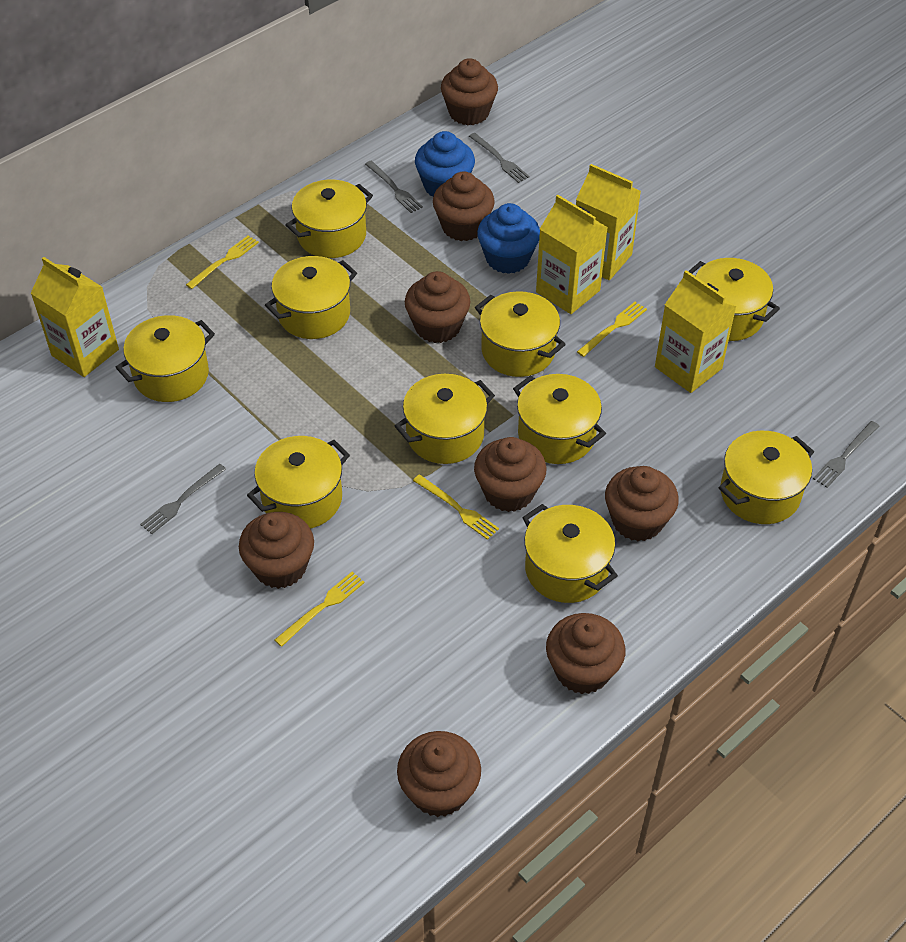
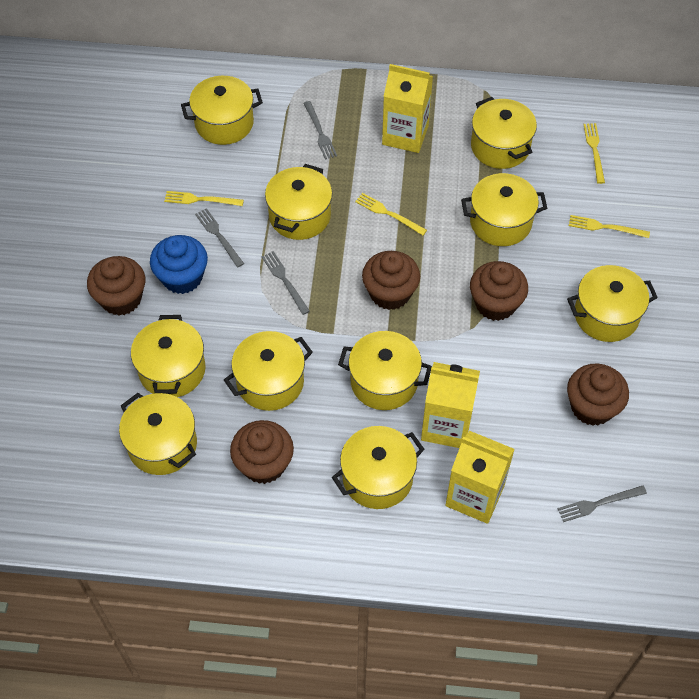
blue cupcake: 2 -> 1
brown cupcake: 8 -> 5
yellow carton: 4 -> 3

